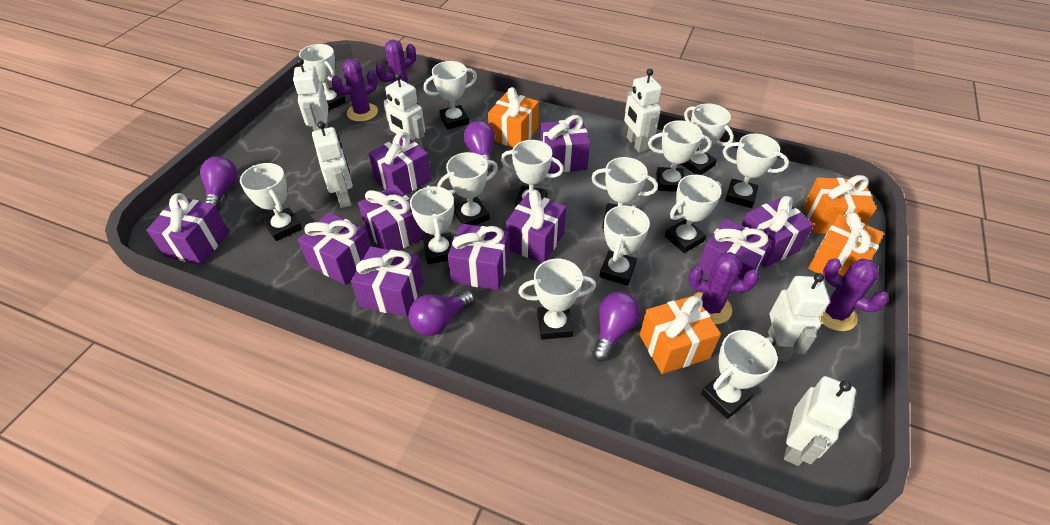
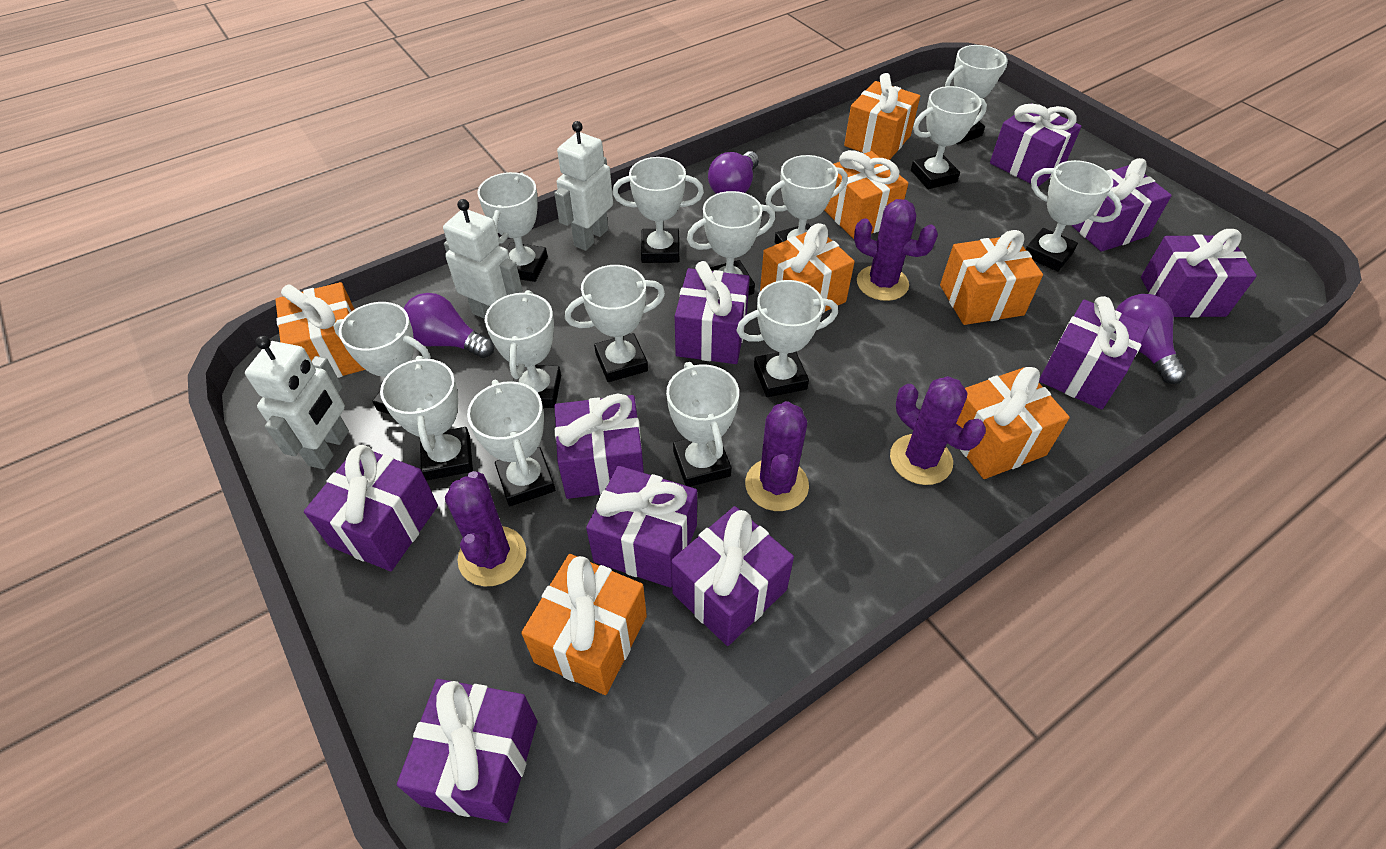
orange gift: 4 -> 7
purple light bulb: 4 -> 3
white robot: 6 -> 3

